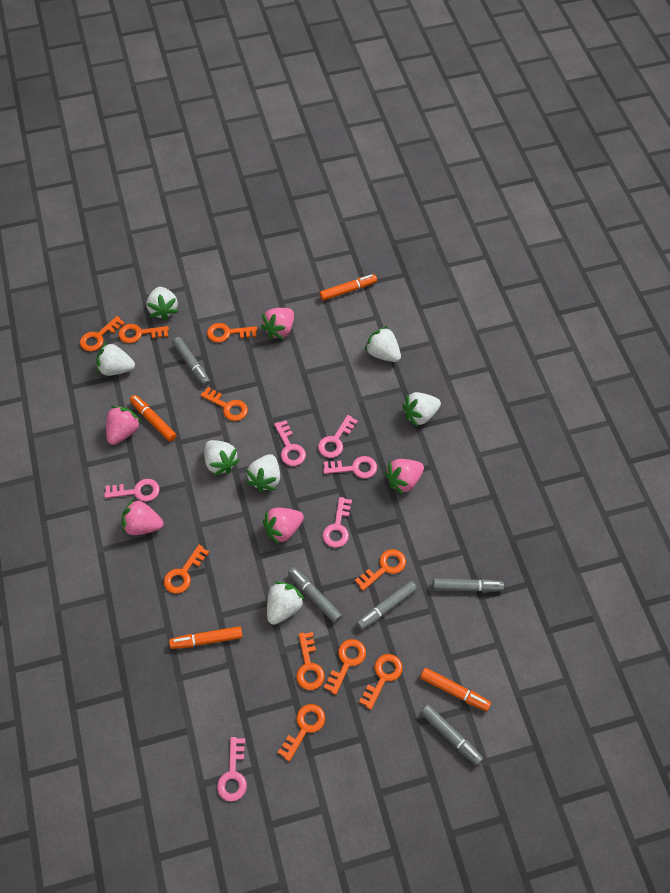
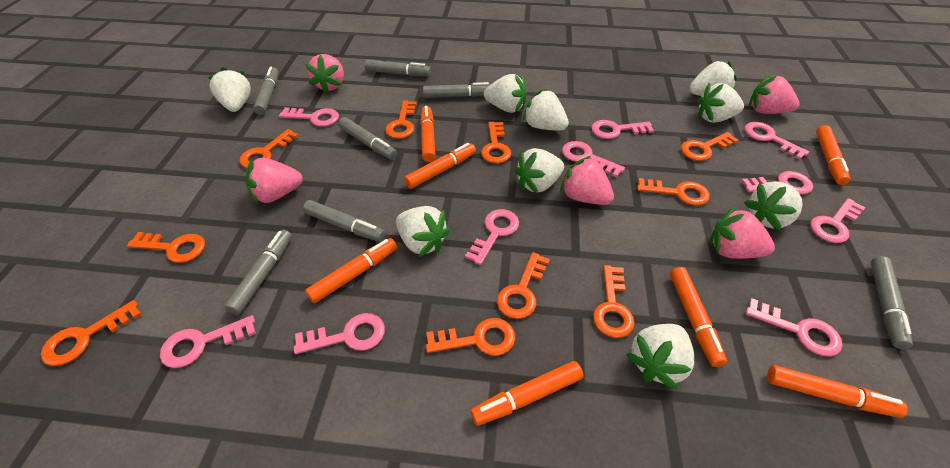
grey marker: 5 -> 7
orange marker: 4 -> 7
pink key: 6 -> 10
white strawberry: 7 -> 9

